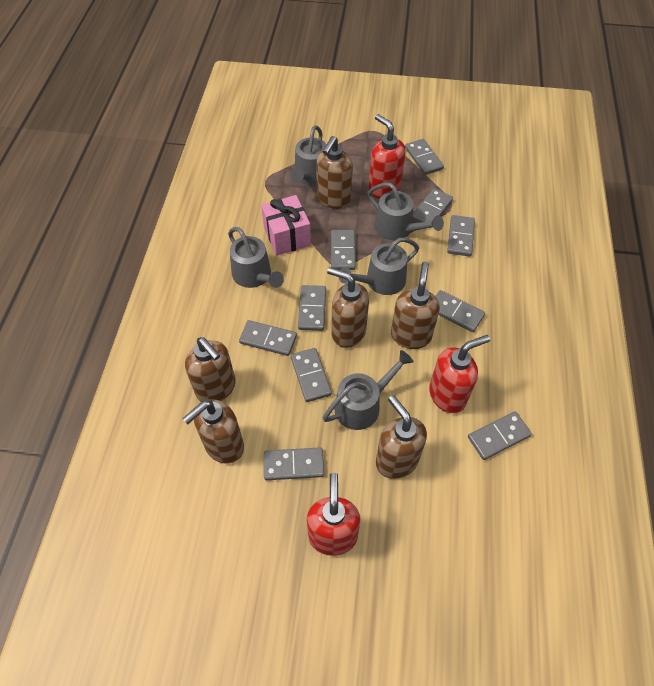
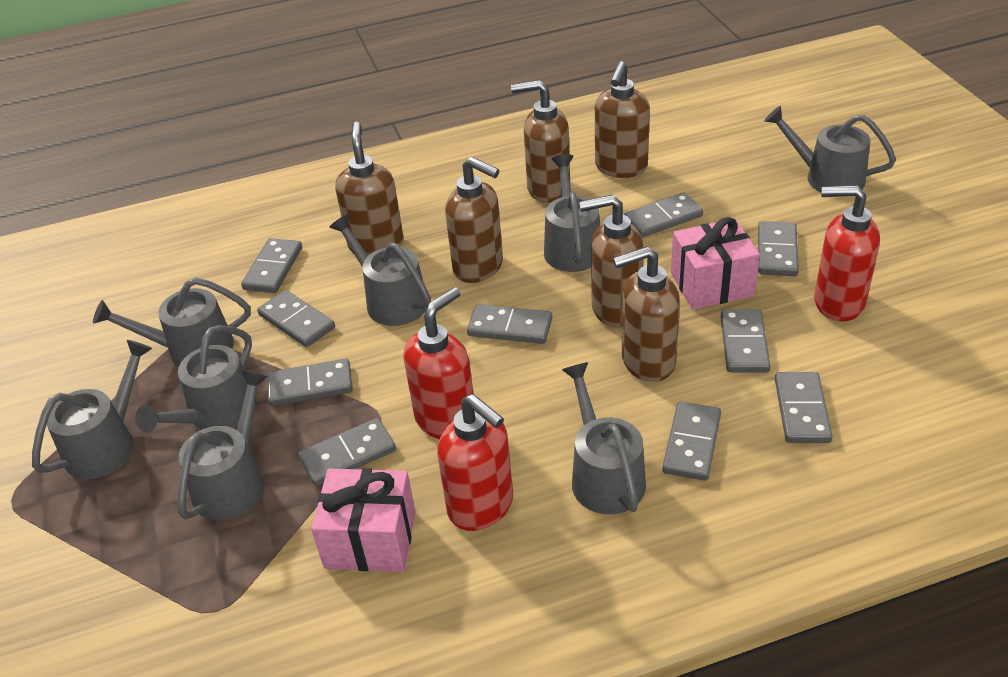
grey watering can: 5 -> 8
pink gift: 1 -> 2

